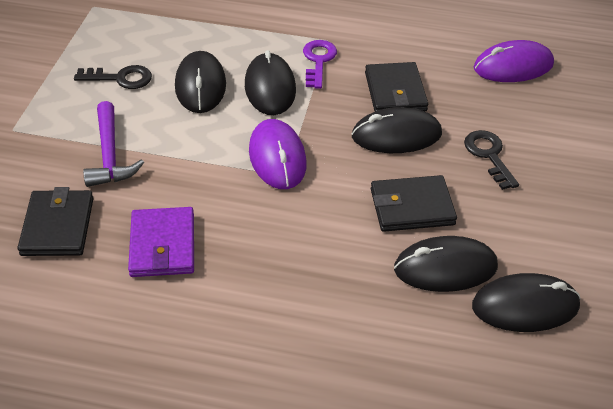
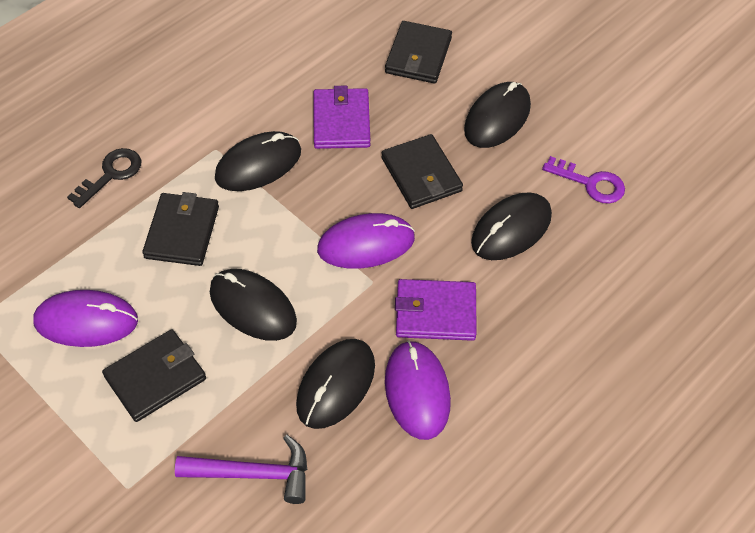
black key: 2 -> 1
black wallet: 3 -> 4
purple mouse: 2 -> 3
purple wallet: 1 -> 2

